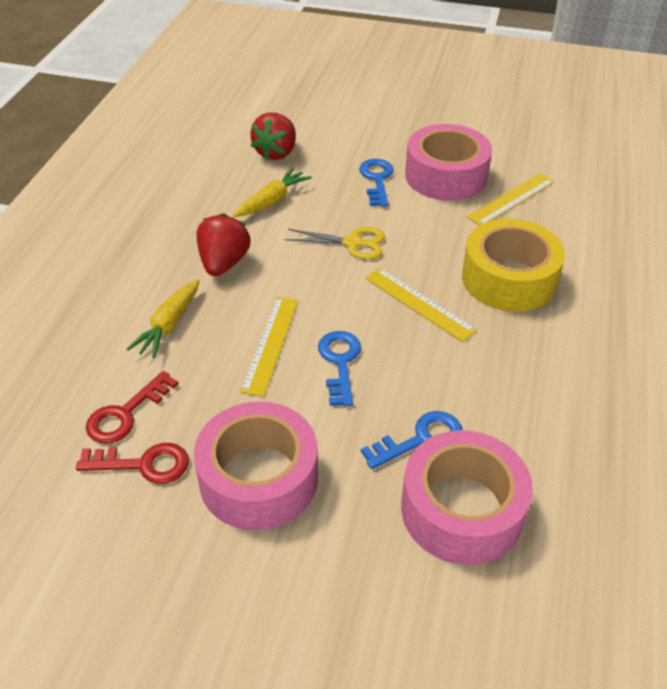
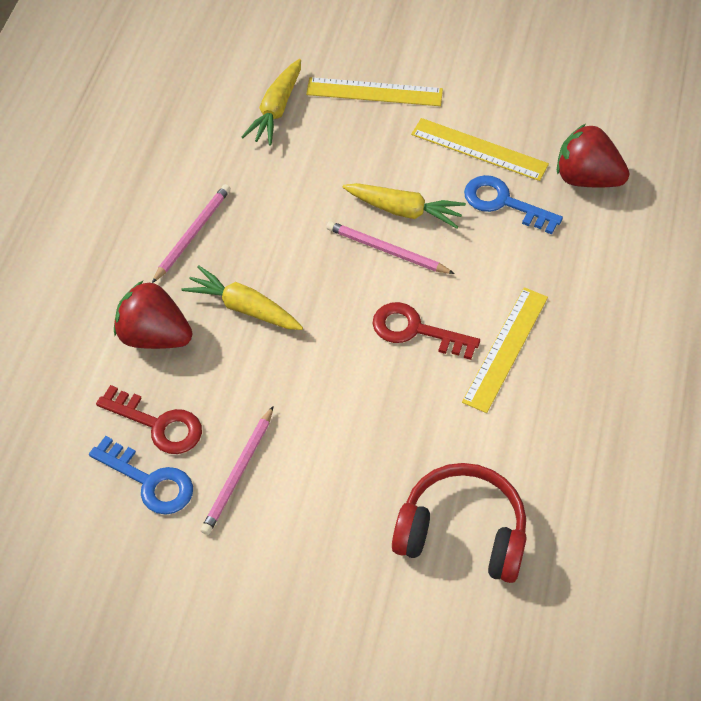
blue key: 3 -> 2
pink pencil: 0 -> 3
pink tape: 3 -> 0
red headphones: 0 -> 1
yellow carrot: 2 -> 3
yellow scissors: 1 -> 0
yellow tape: 1 -> 0

